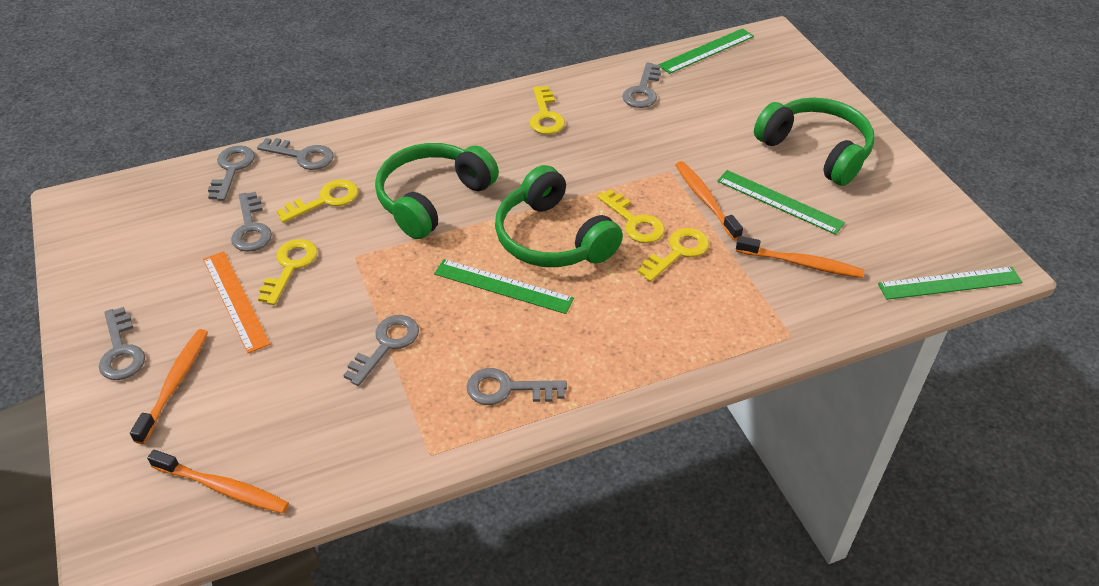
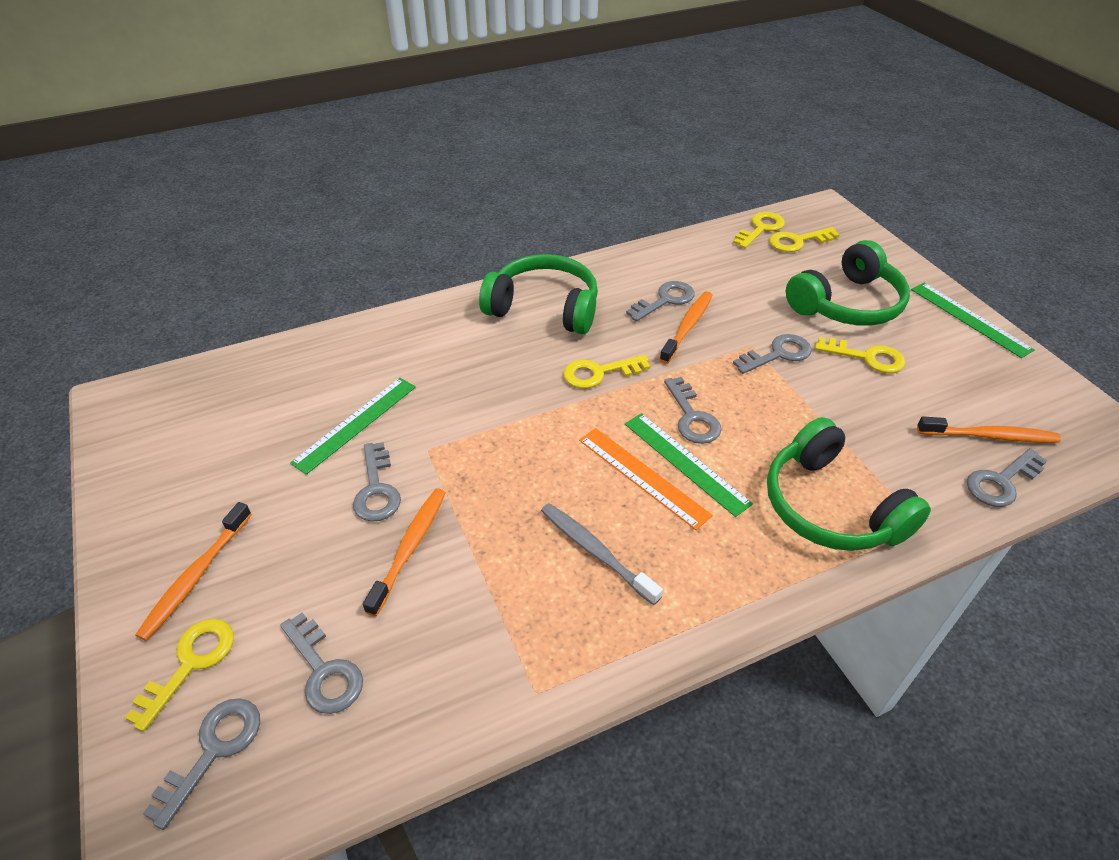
green ruler: 4 -> 3
grey toothbrush: 0 -> 1

